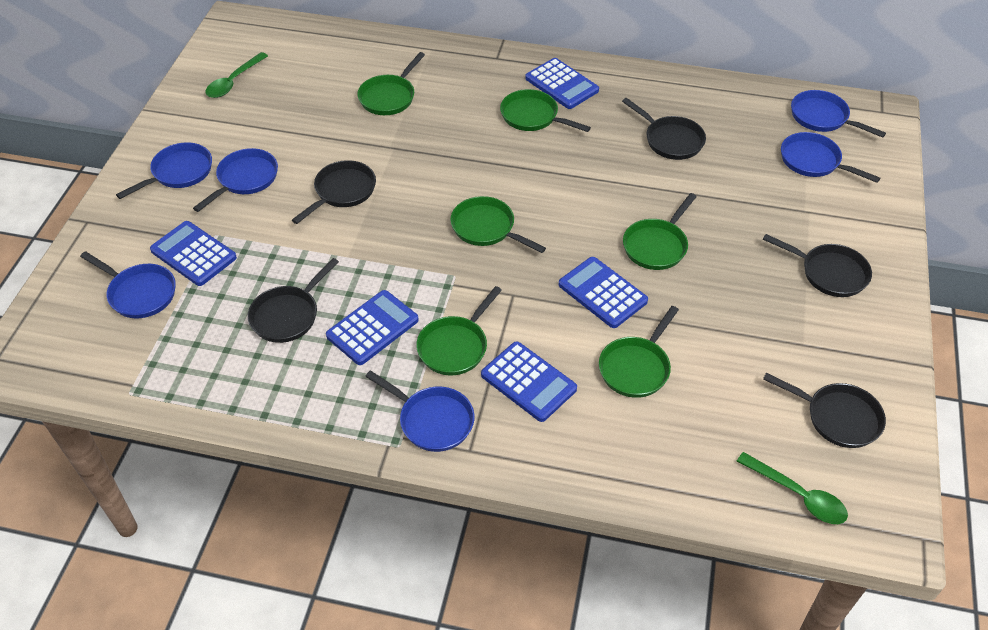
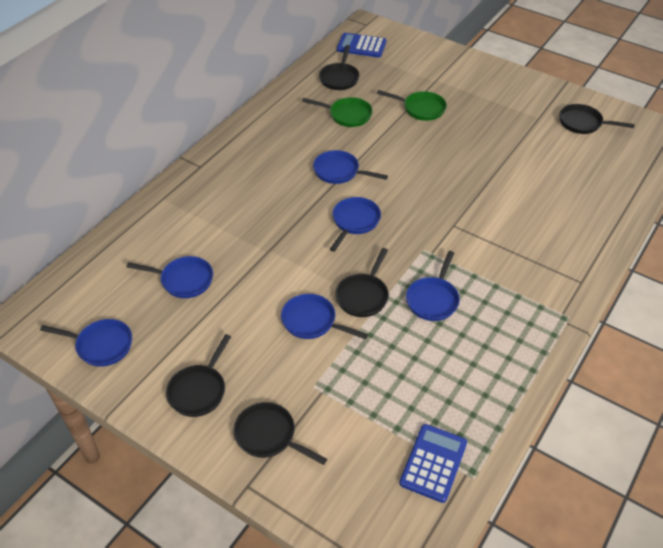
blue calculator: 5 -> 2
green pan: 6 -> 2
green spoon: 2 -> 0

